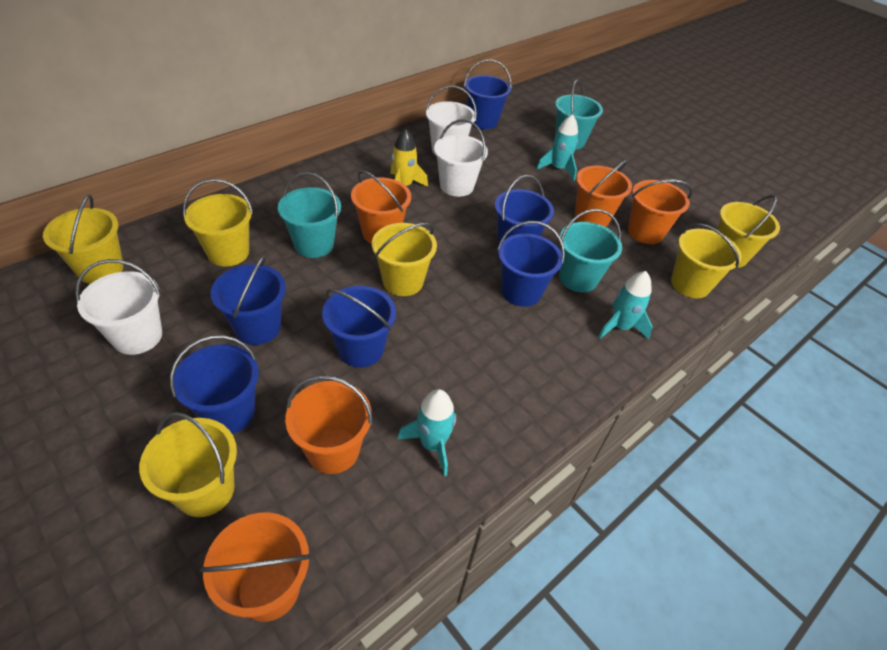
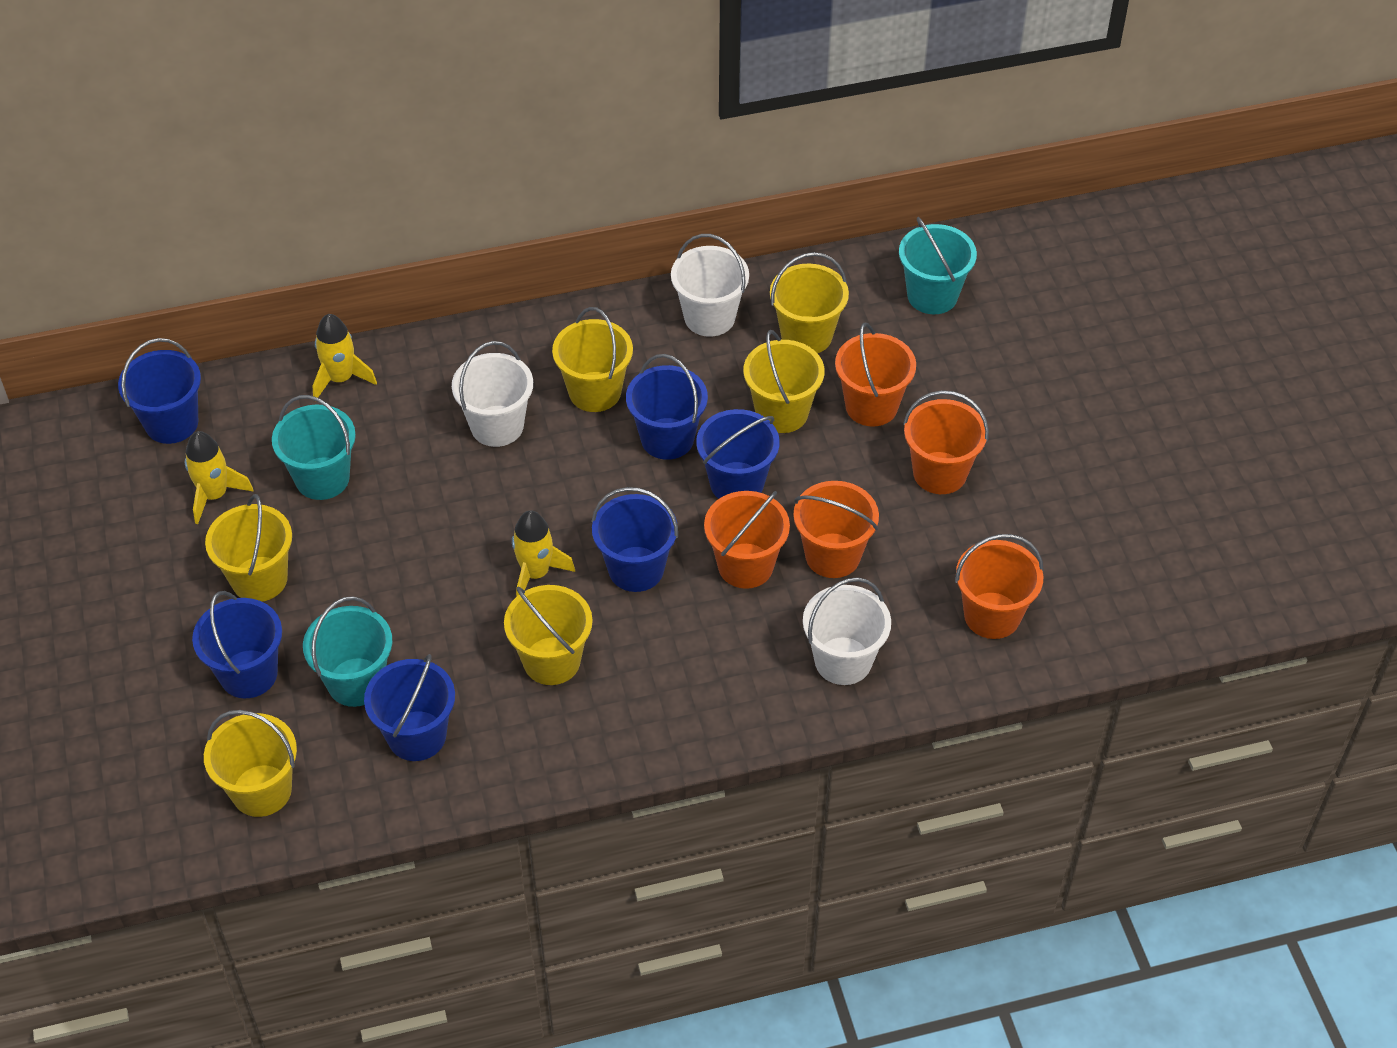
turquoise rocket: 3 -> 0
yellow rocket: 1 -> 3

